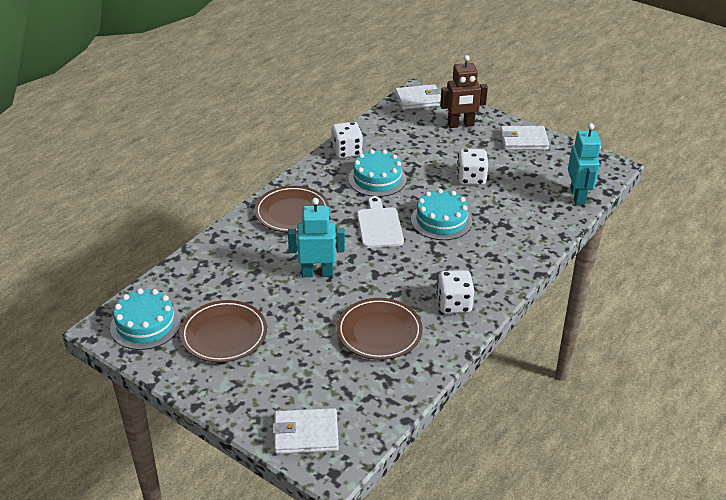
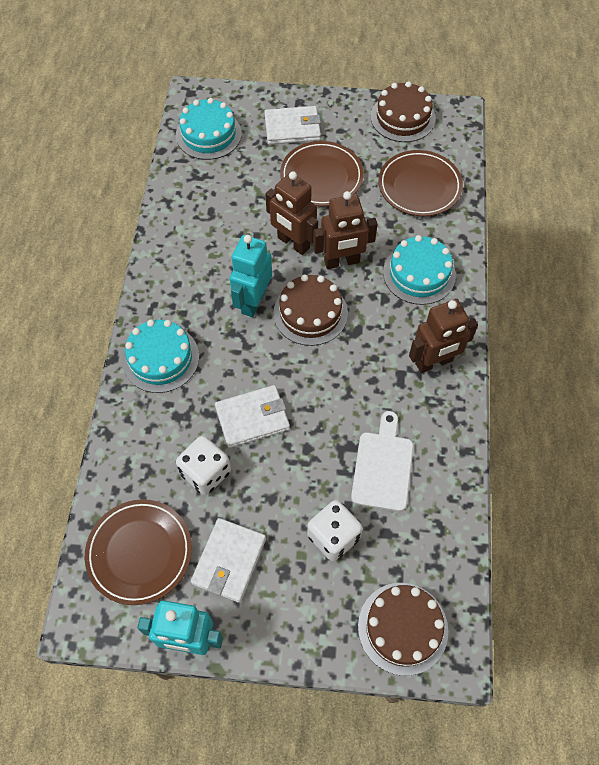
brown cake: 0 -> 3
brown robot: 1 -> 3
white dice: 3 -> 2

